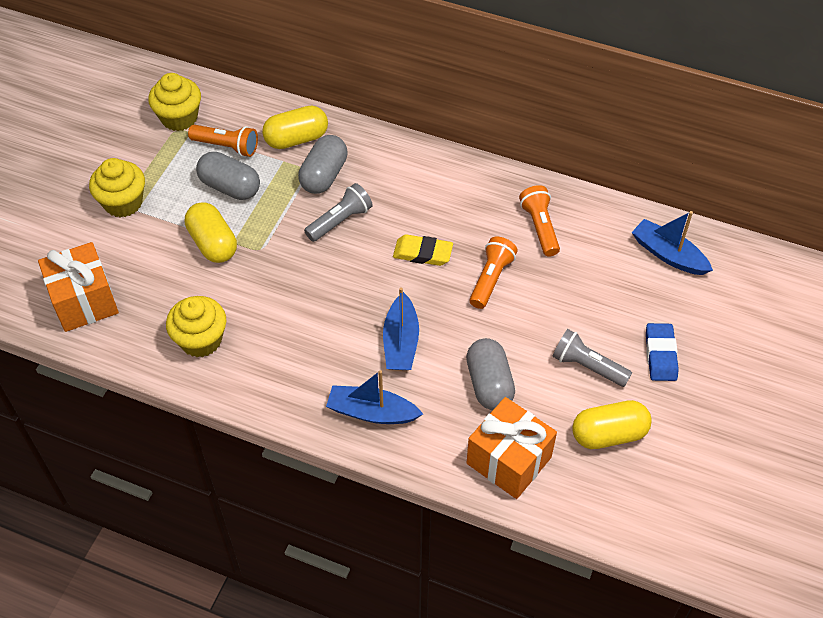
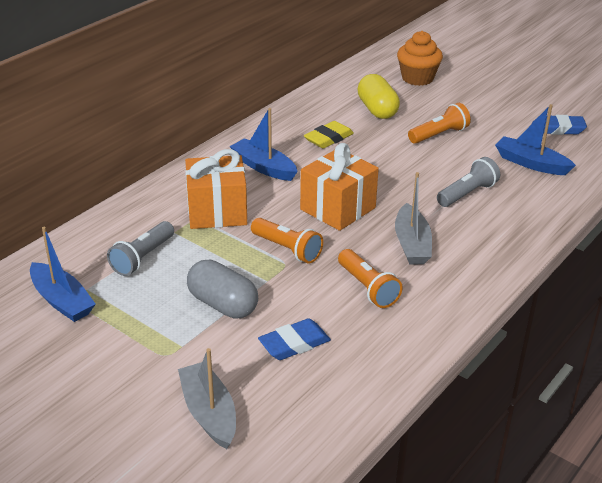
blue eraser: 1 -> 2
grey boat: 0 -> 2
grey capsule: 3 -> 1
orange cupcake: 0 -> 1
yellow capsule: 3 -> 1
yellow cupcake: 3 -> 0

